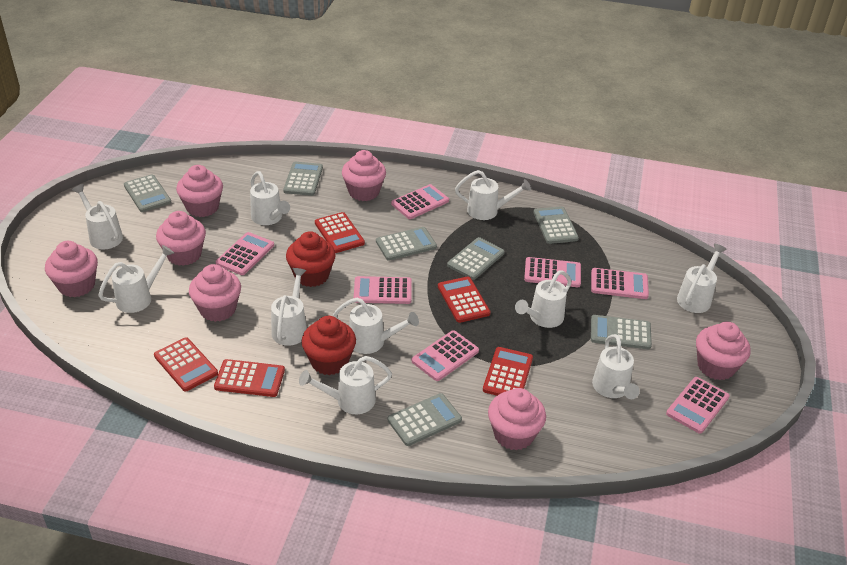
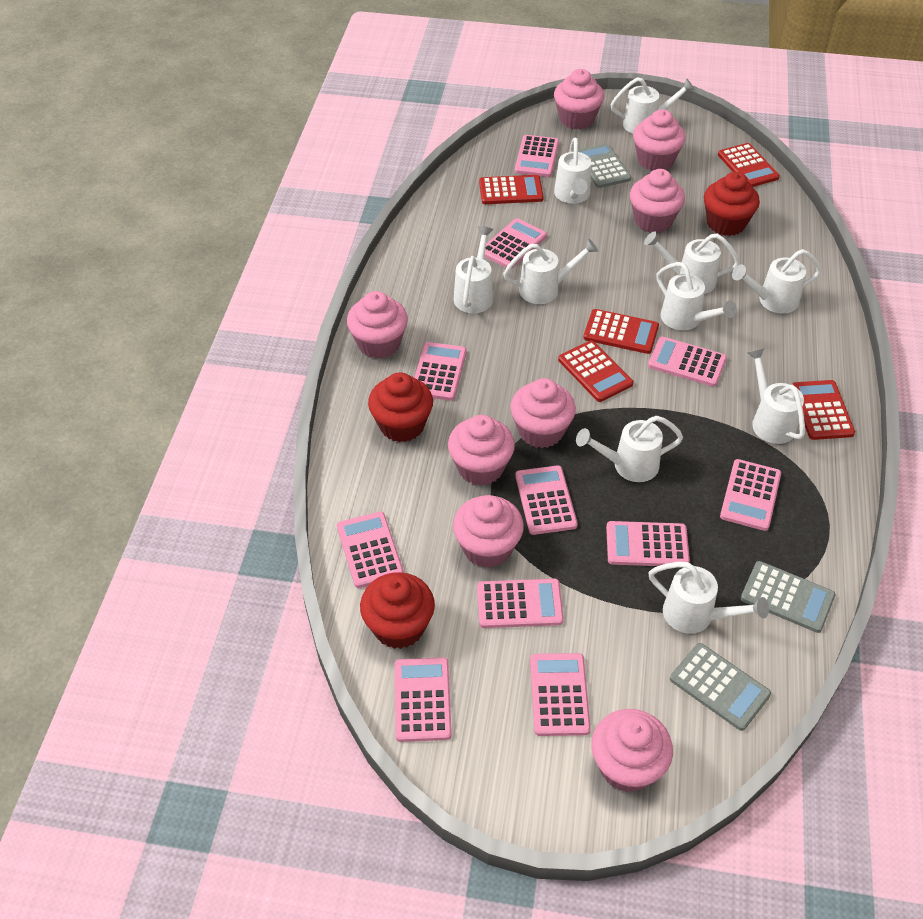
grey calculator: 7 -> 3
pink calculator: 7 -> 11
pink cupcake: 7 -> 8
red cupcake: 2 -> 3

